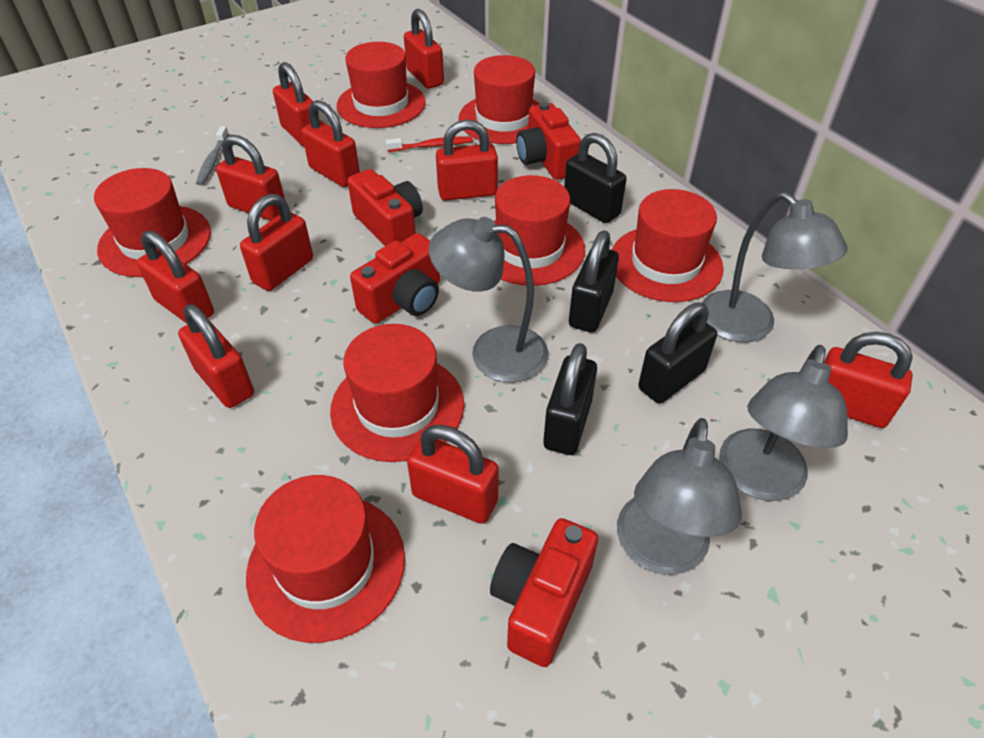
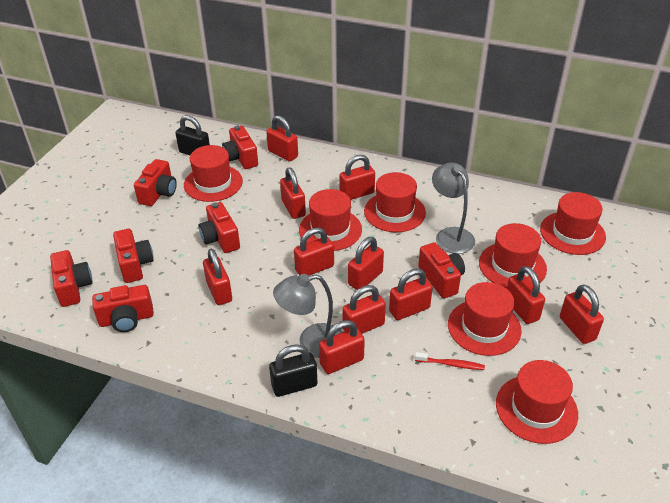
black padlock: 4 -> 2
grey lamp: 4 -> 2
grey toothbrush: 1 -> 0
red camera: 4 -> 7
red padlock: 10 -> 11

